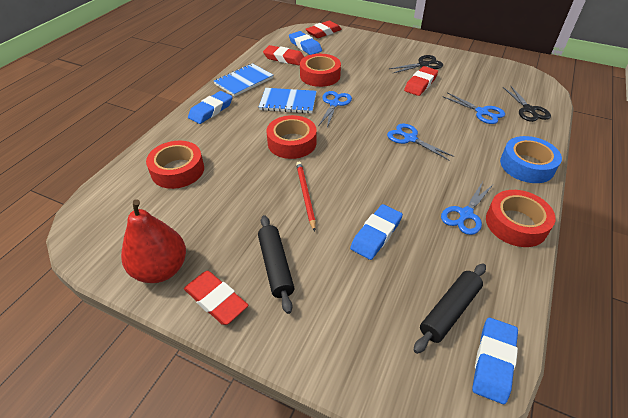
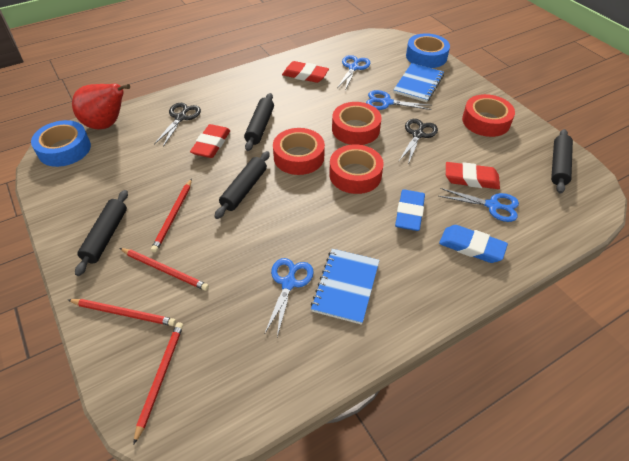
black rolling pin: 2 -> 4
blue eraser: 4 -> 2
blue tape: 1 -> 2
red eraser: 4 -> 3
red pencil: 1 -> 4

